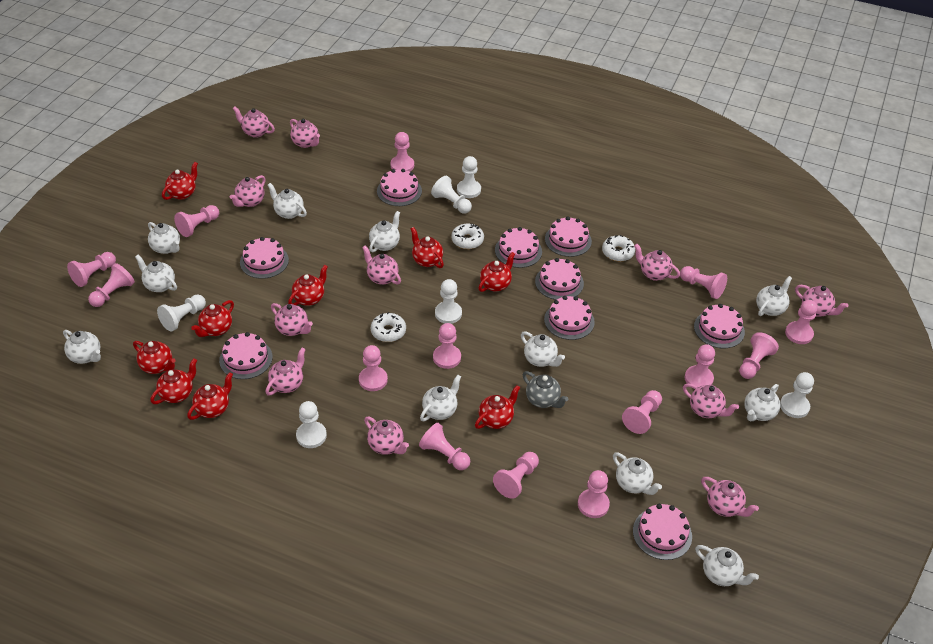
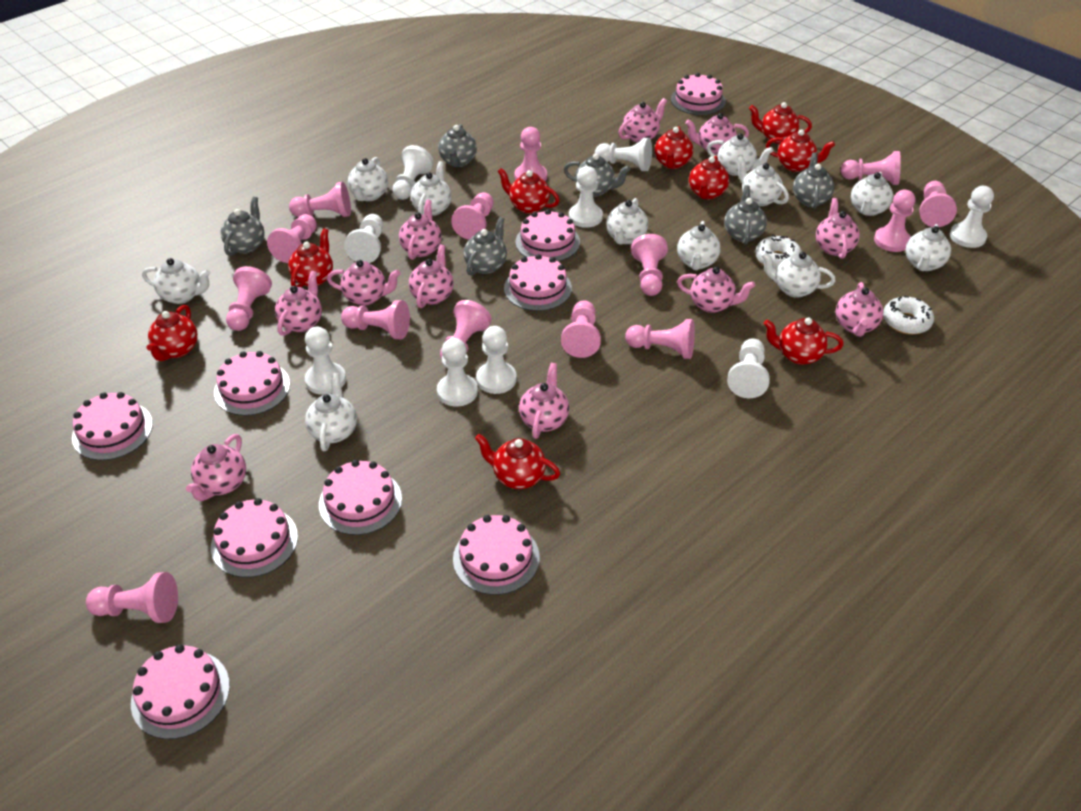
grey teapot: 1 -> 6
white donut: 3 -> 2
white pawn: 6 -> 9

